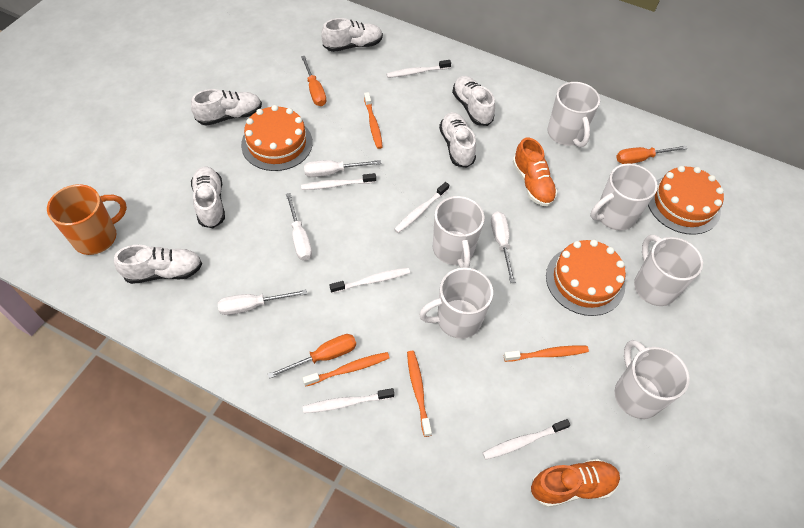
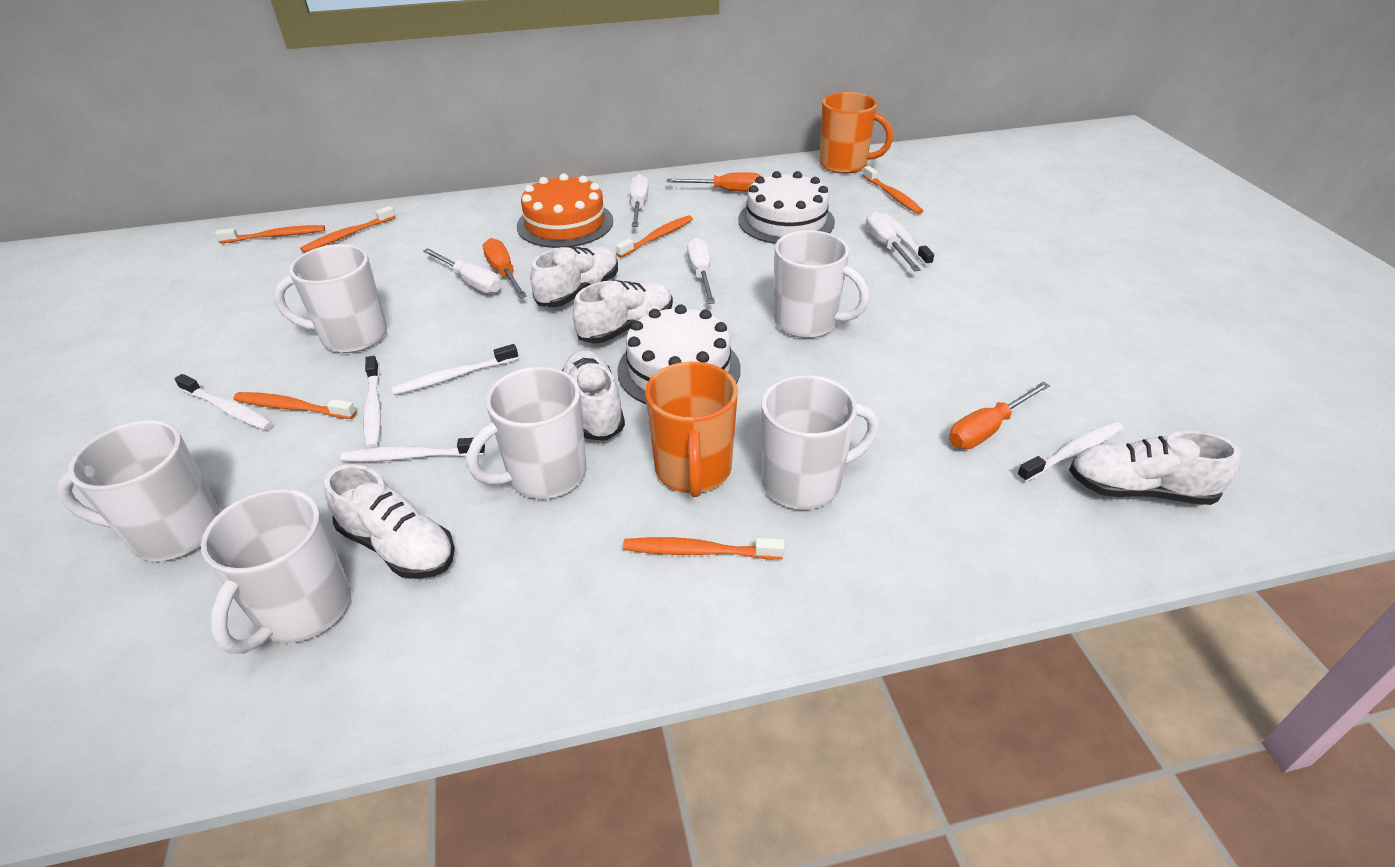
orange cake: 3 -> 1
orange mug: 1 -> 2
orange shoe: 2 -> 0
orange toothbrush: 4 -> 6
white cake: 0 -> 2
white shoe: 6 -> 5

